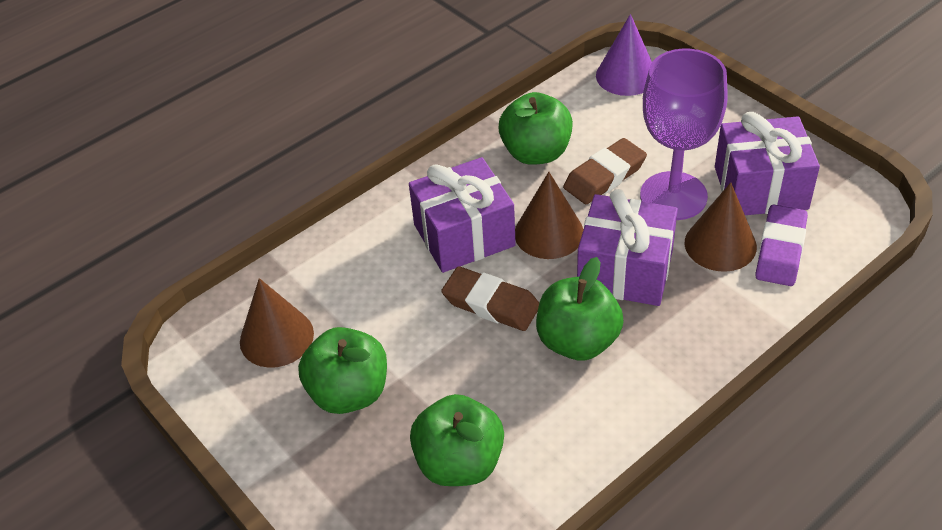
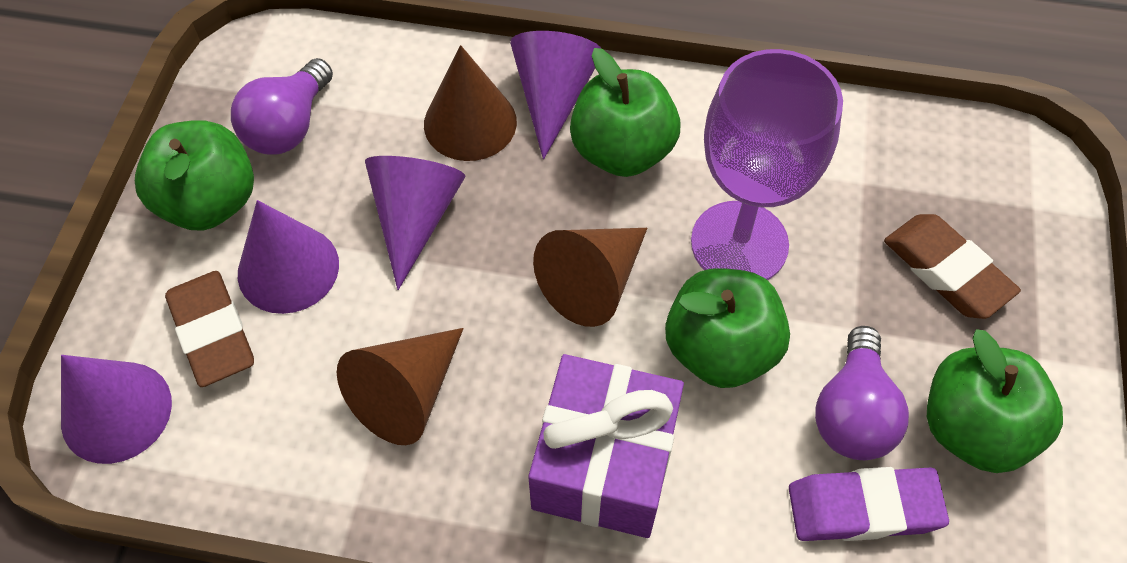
purple cone: 1 -> 4
purple gift: 3 -> 1
purple light bulb: 0 -> 2

